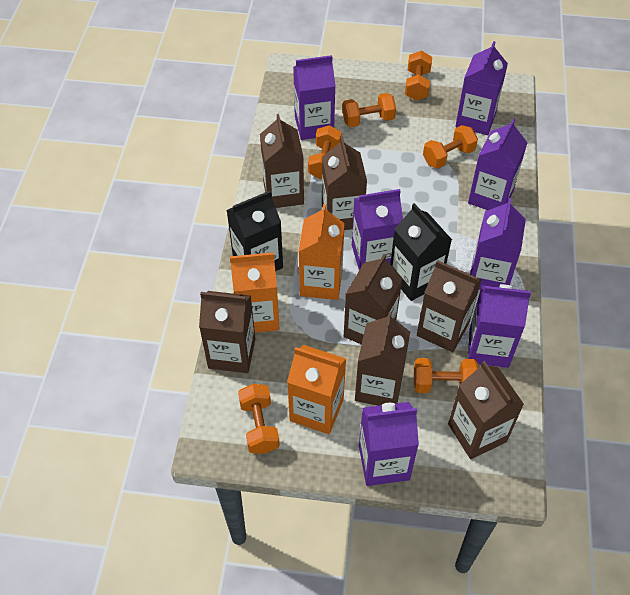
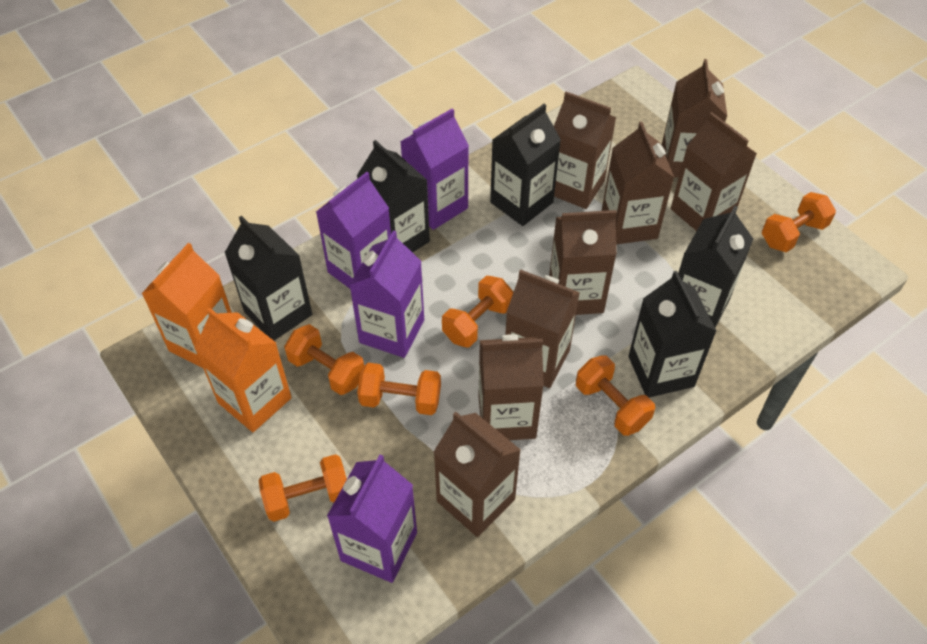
black carton: 2 -> 5
brown carton: 7 -> 8
orange carton: 3 -> 2
purple carton: 7 -> 4

